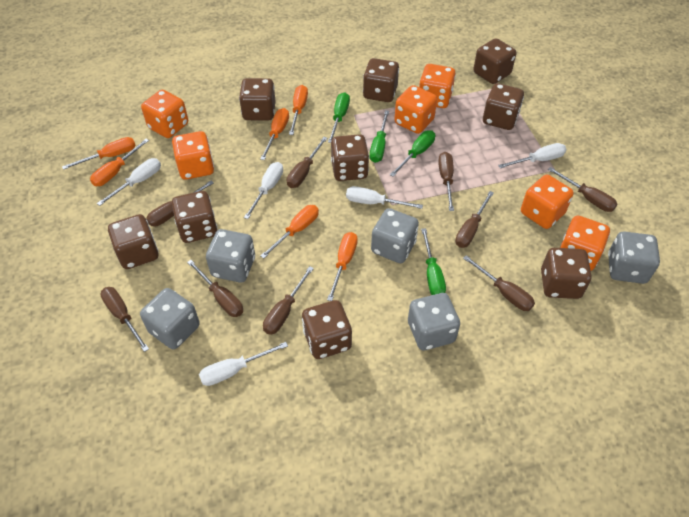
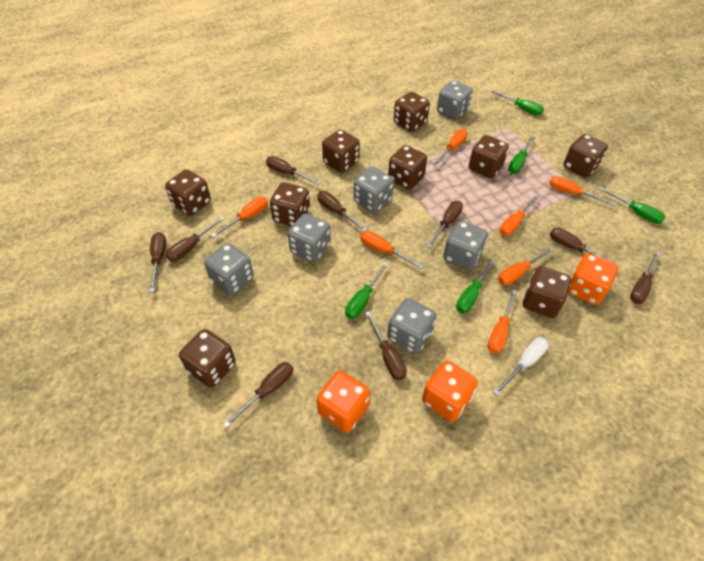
green screwdriver: 4 -> 5
grey dice: 5 -> 6
orange dice: 6 -> 3
orange screwdriver: 6 -> 7
white screwdriver: 5 -> 1

